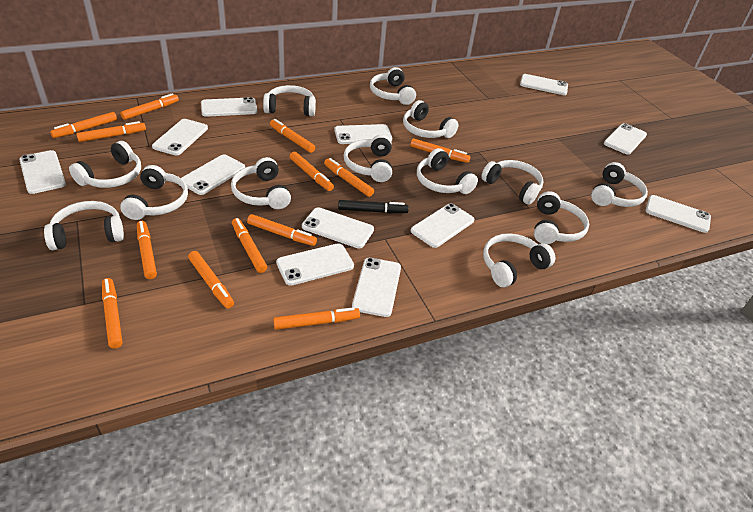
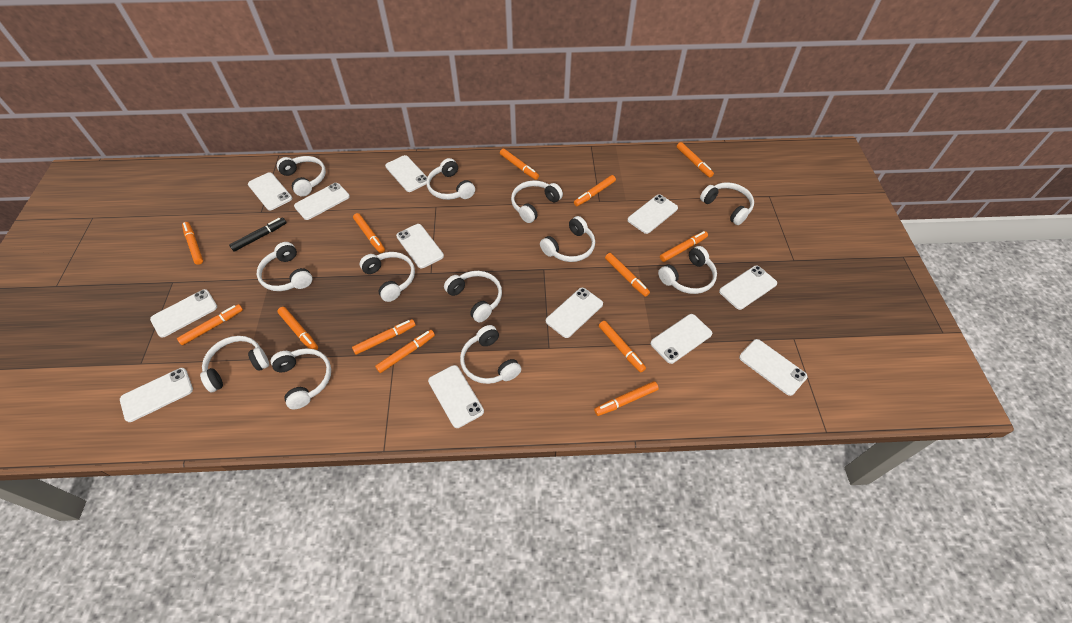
white headphones: 13 -> 12

